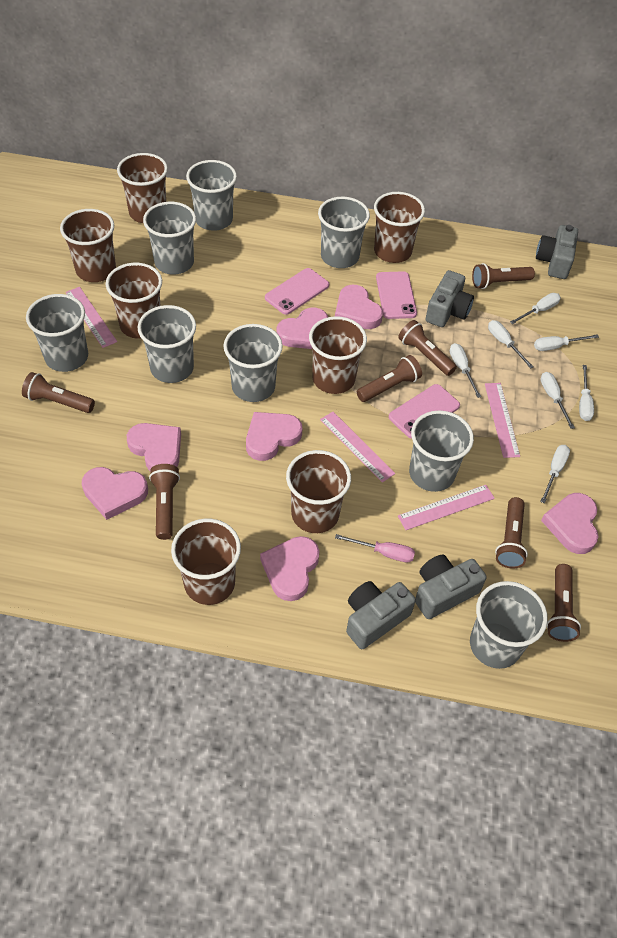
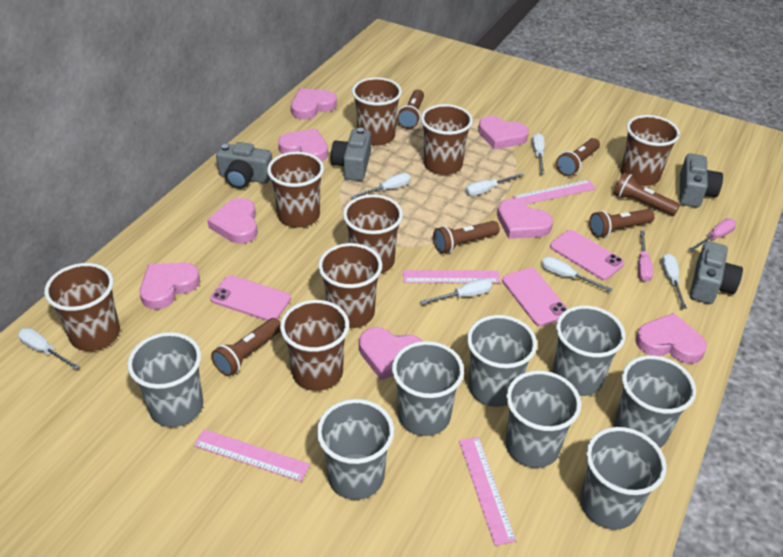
brown cup: 7 -> 8
brown flashlight: 7 -> 6
pink heart: 7 -> 8
pink screwdriver: 1 -> 2

